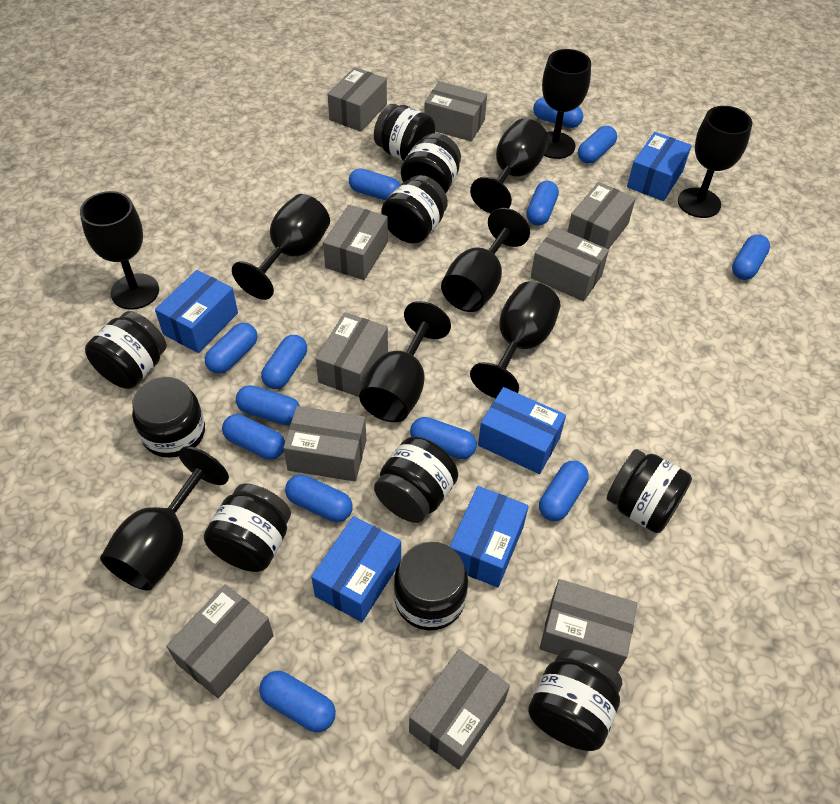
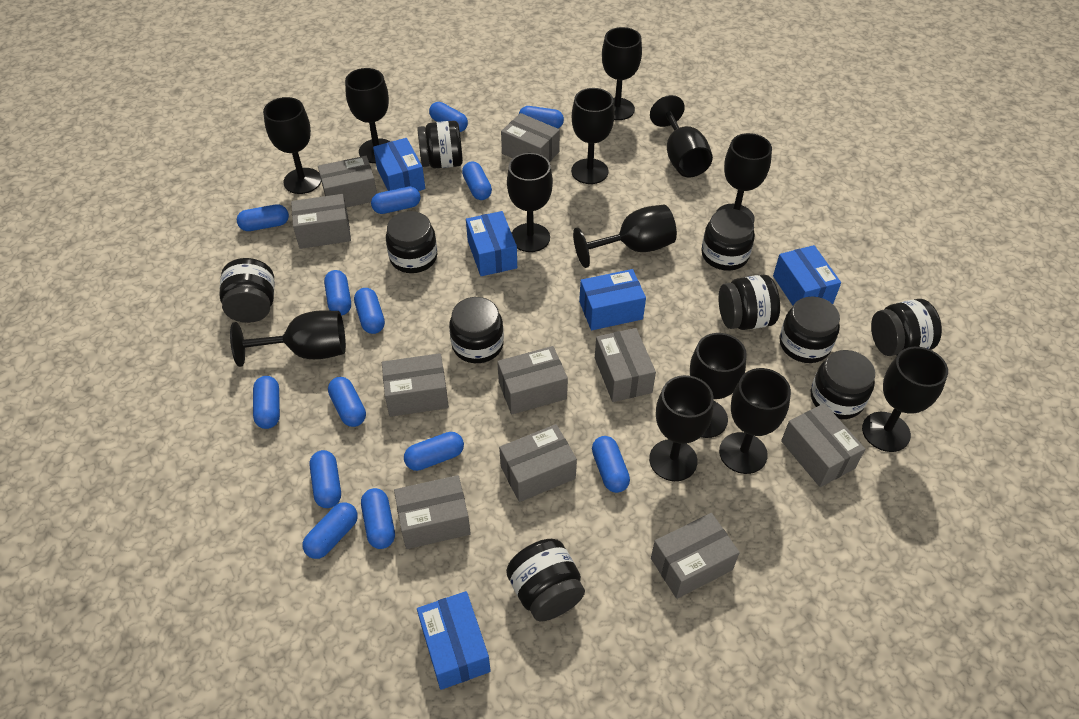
black goblet: 9 -> 13
blue capsule: 13 -> 14

